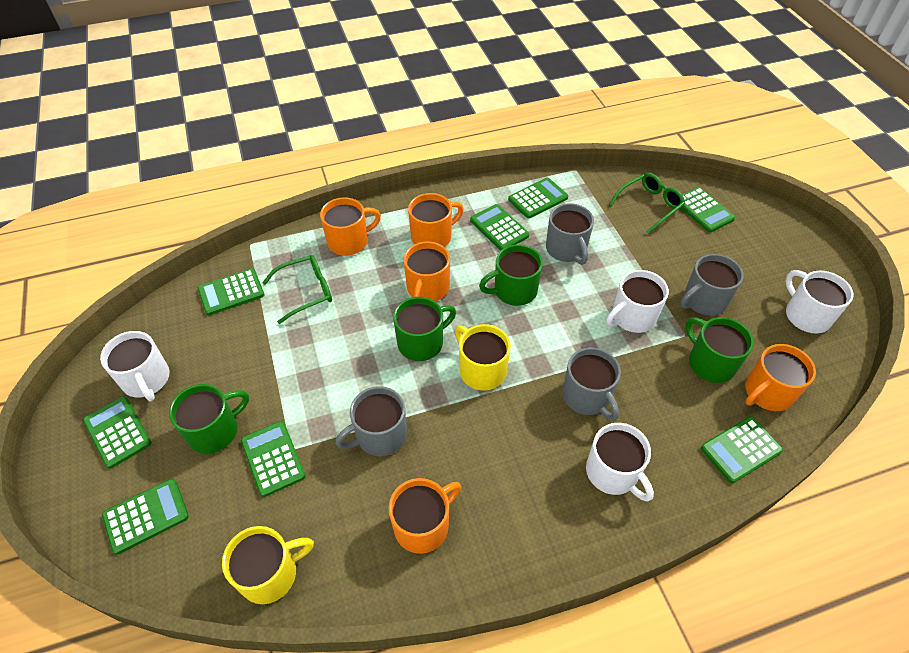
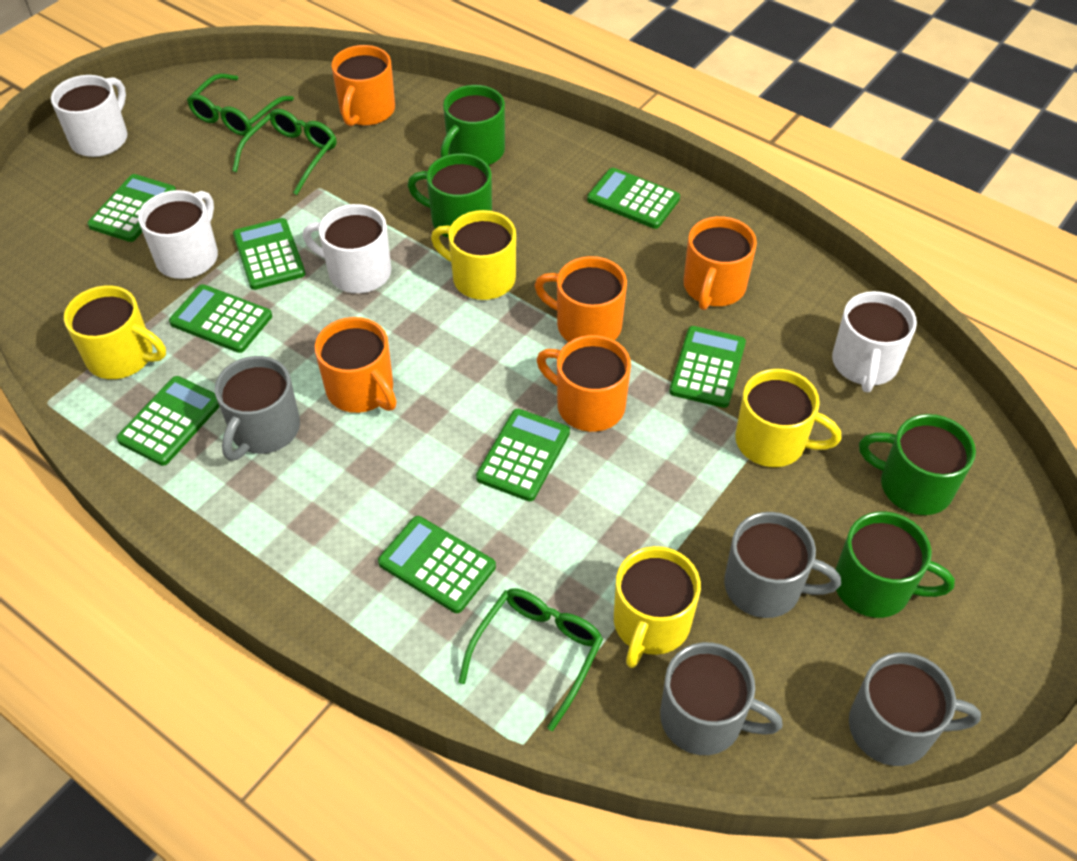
green glasses: 2 -> 3
yellow mug: 2 -> 4

